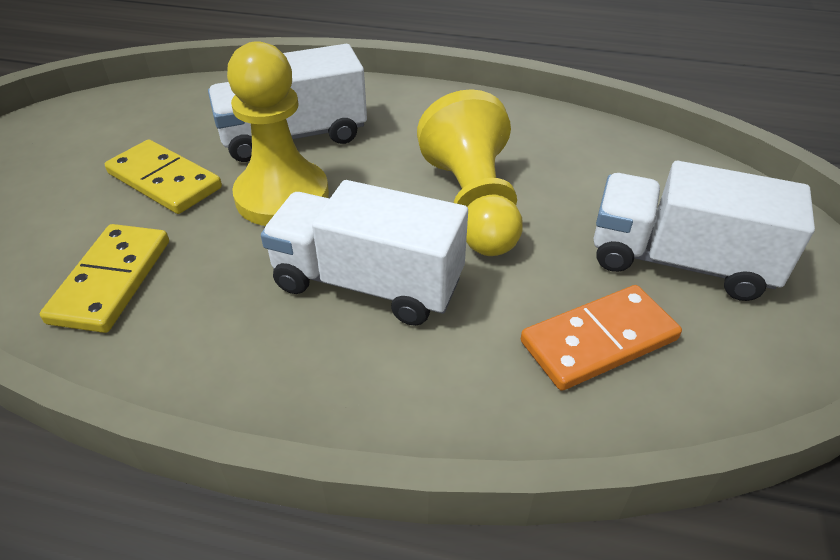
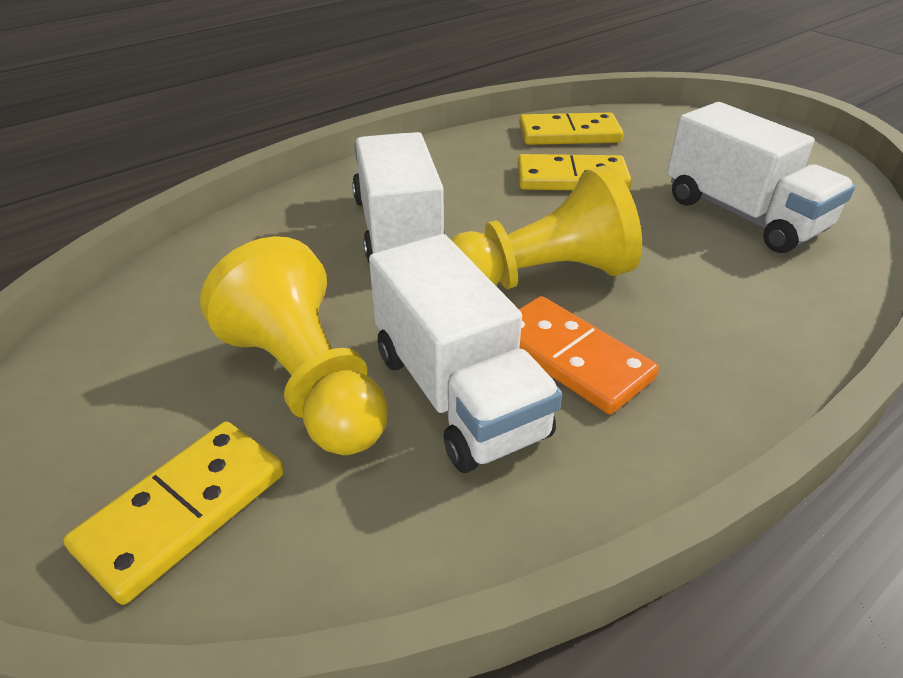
yellow domino: 2 -> 3

